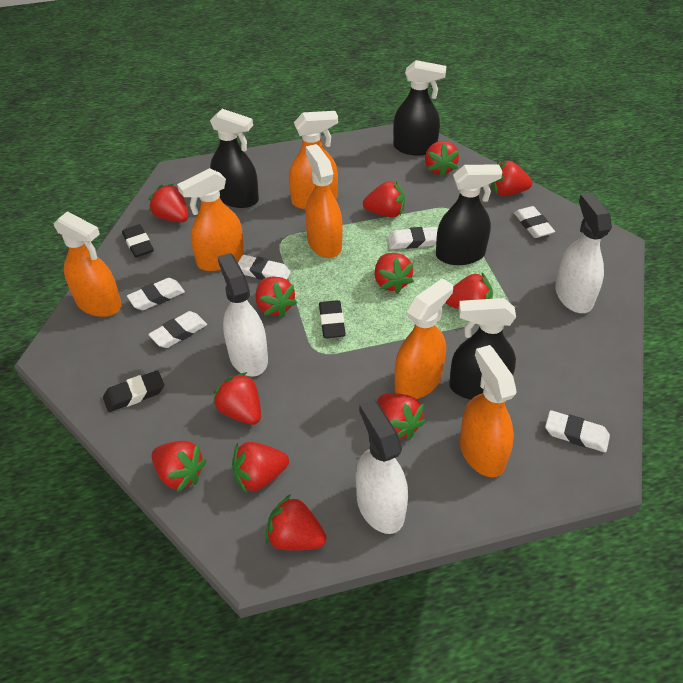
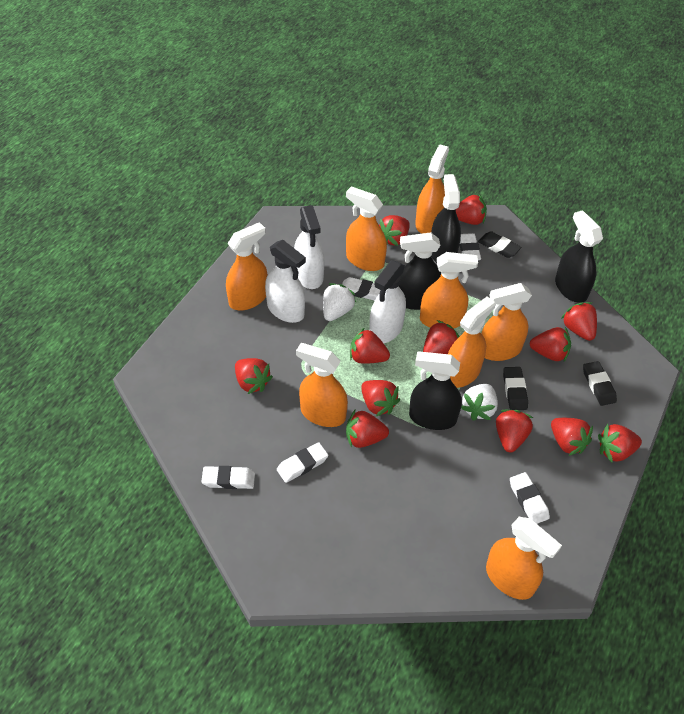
orange spray bottle: 6 -> 8
white eraser: 6 -> 5
white strawberry: 0 -> 2

